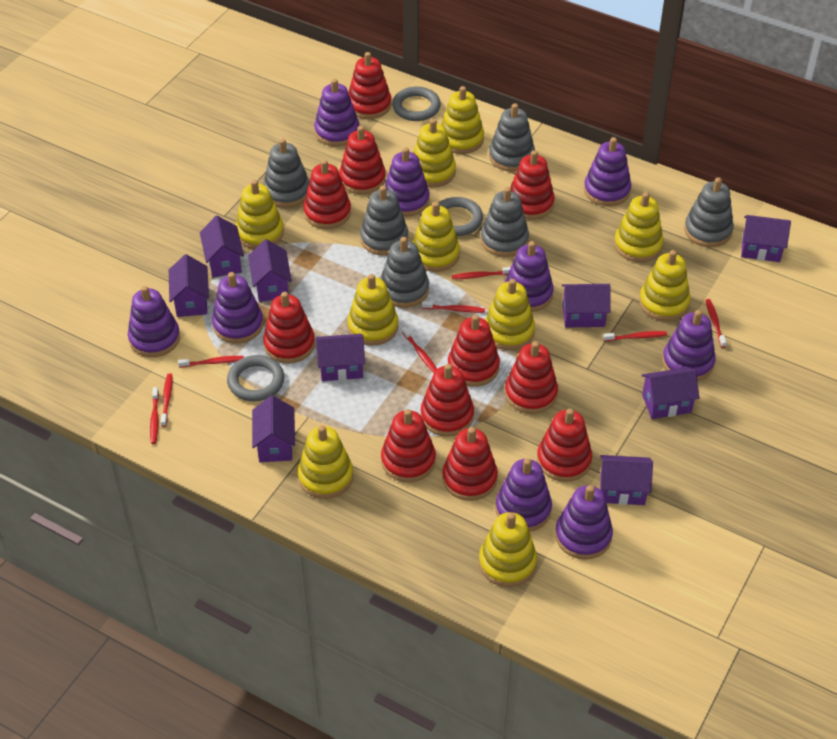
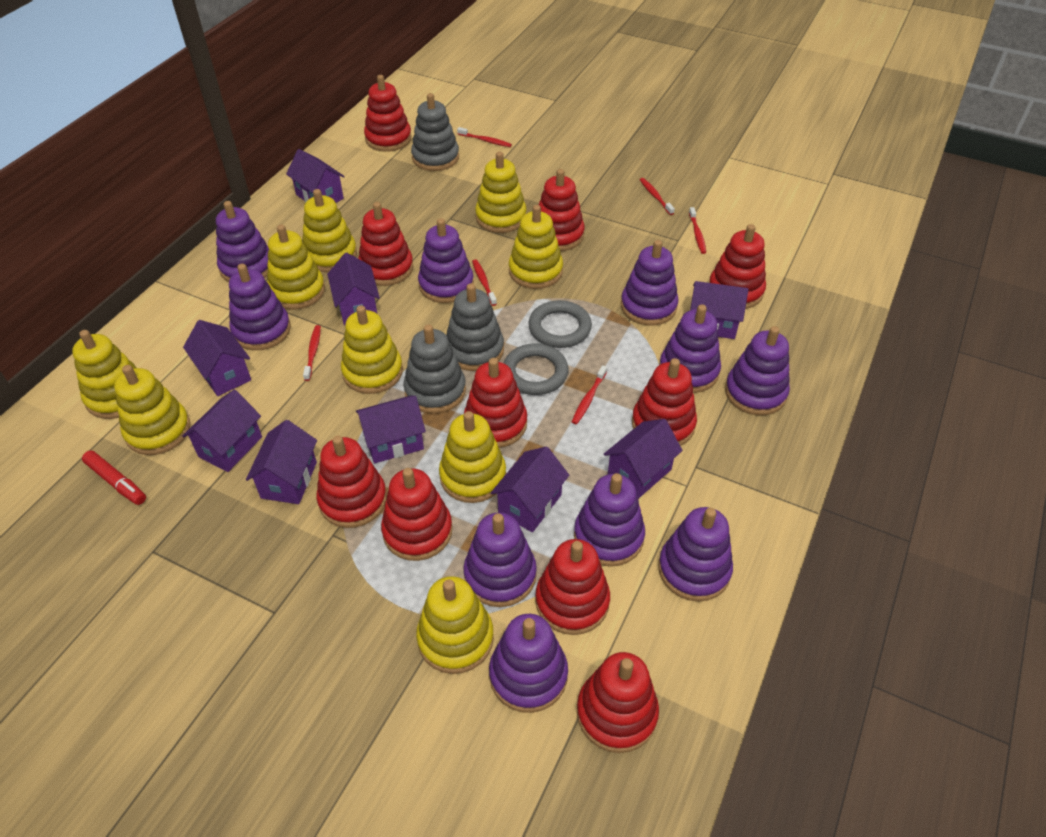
grey ring: 3 -> 2
grey stacking toy: 6 -> 3
purple stacking toy: 9 -> 10
red marker: 0 -> 1
red stacking toy: 11 -> 10
red toothbrush: 8 -> 6
yellow stacking toy: 10 -> 9

